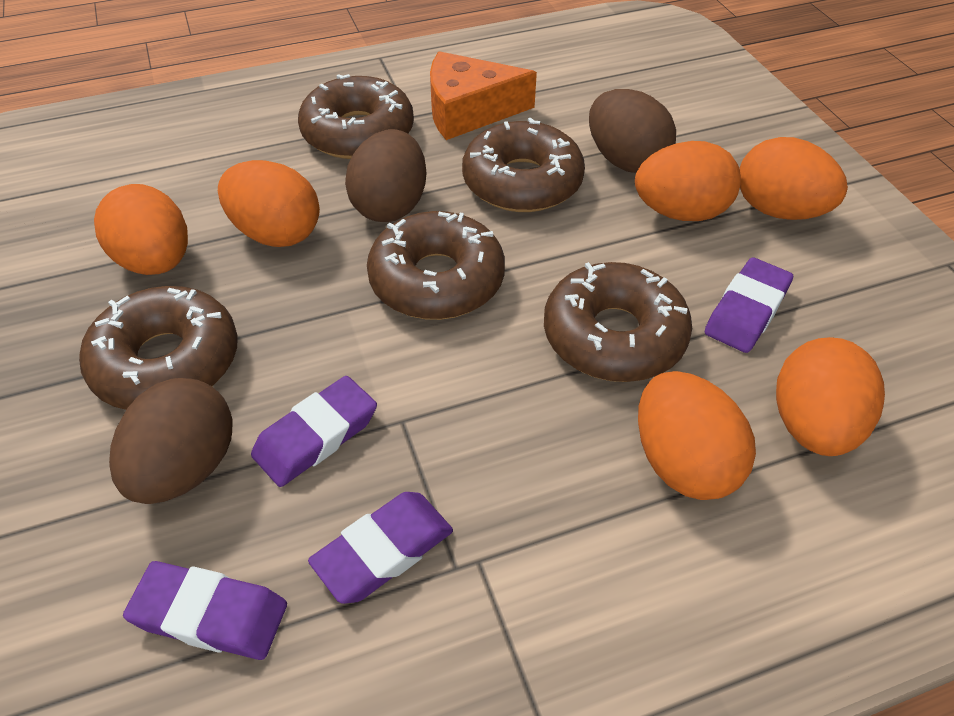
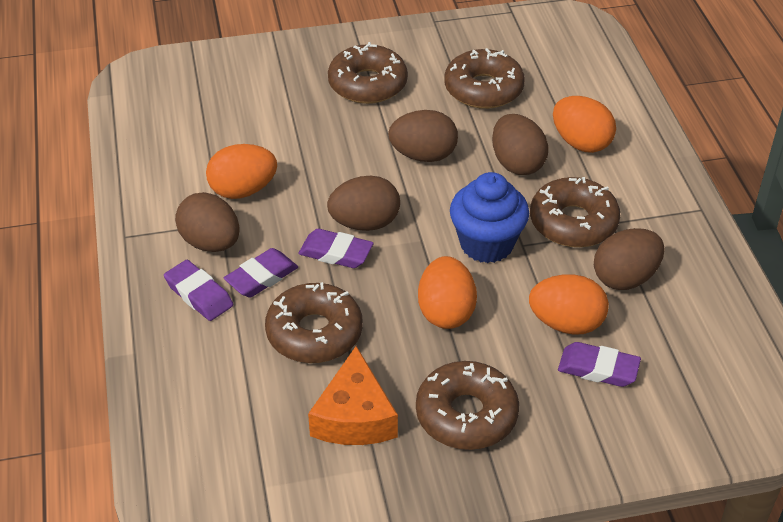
blue cupcake: 0 -> 1
brown egg: 3 -> 5
orange egg: 6 -> 4

